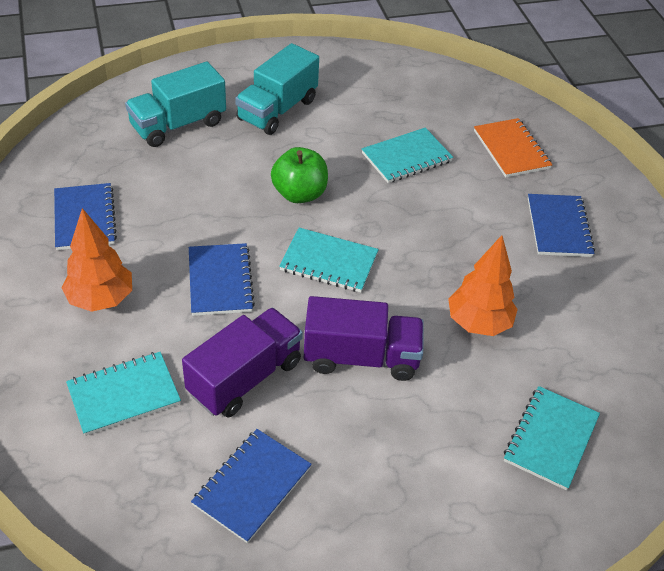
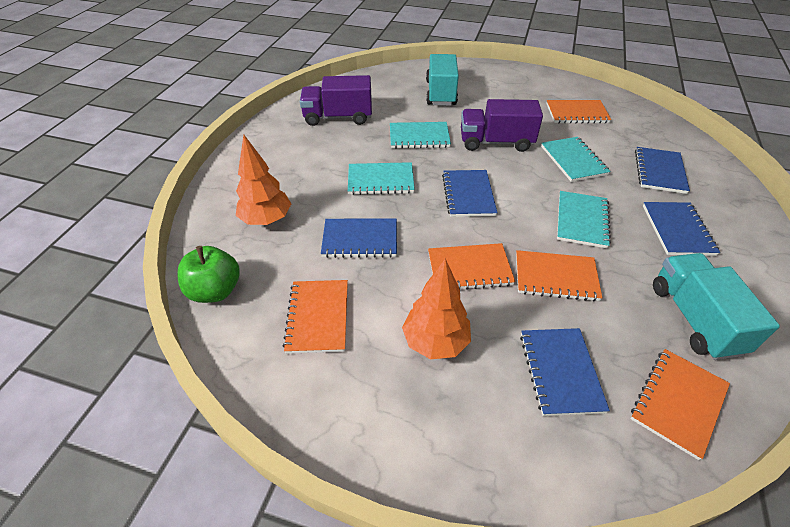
blue notebook: 4 -> 5
orange notebook: 1 -> 5

